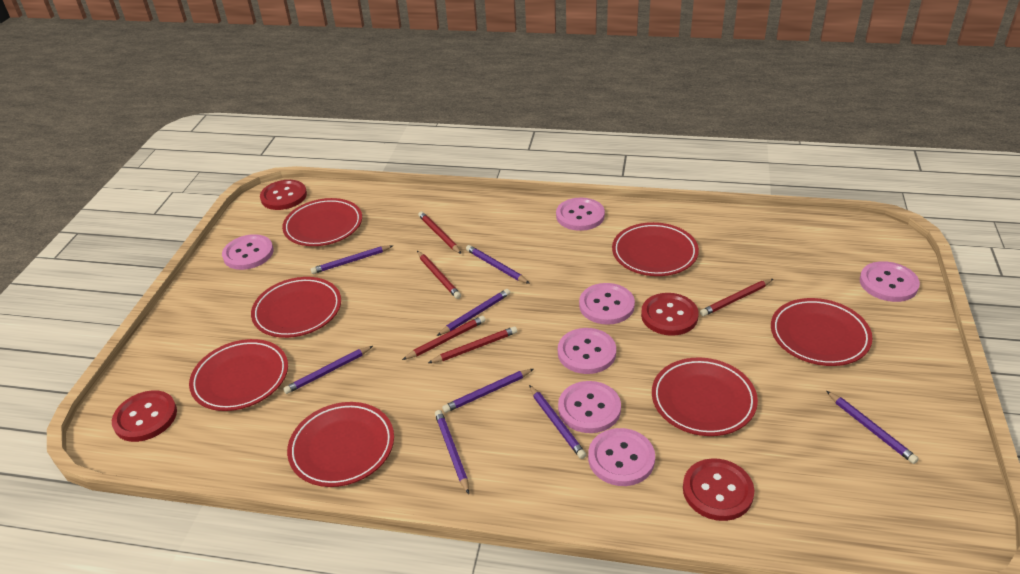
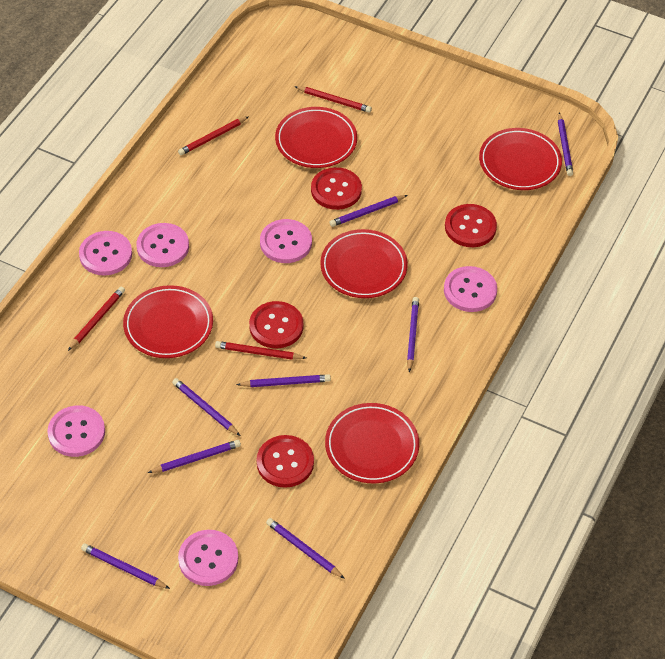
pink button: 7 -> 6
red pencil: 5 -> 4
red plate: 7 -> 5

